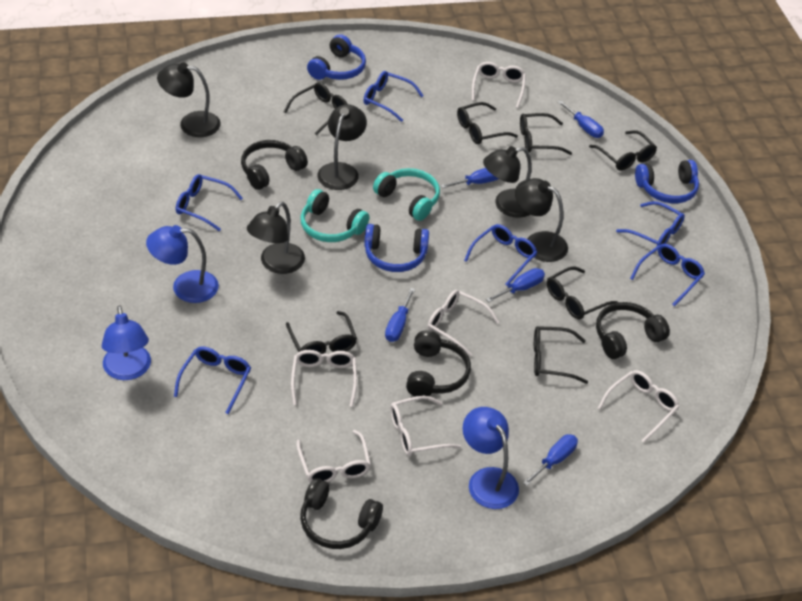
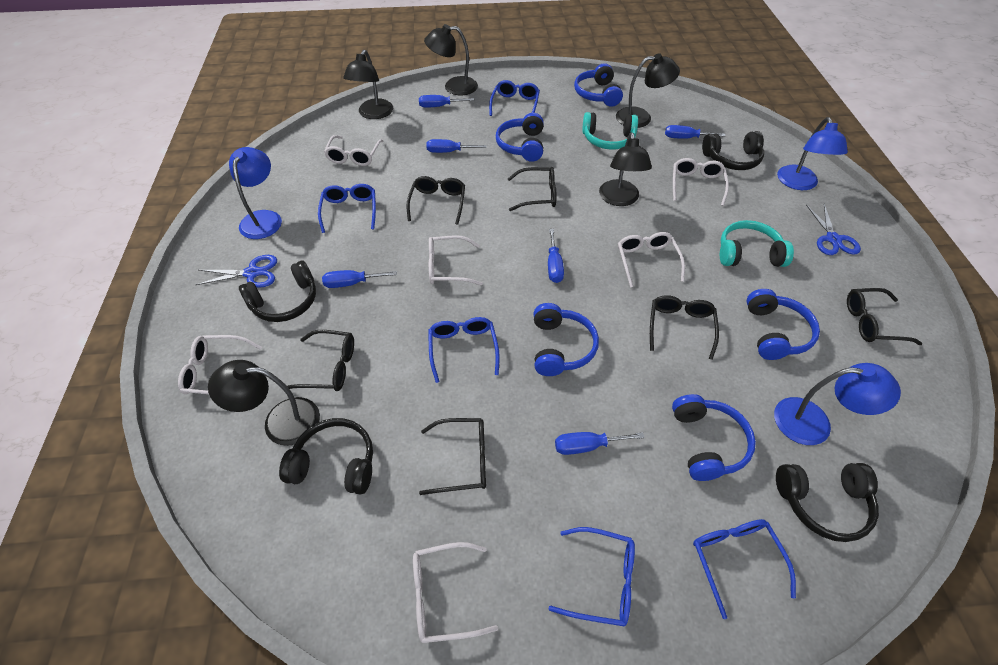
black glasses: 7 -> 6
blue glasses: 6 -> 5
blue headphones: 3 -> 5
blue scissors: 0 -> 2
blue screwdriver: 5 -> 6

